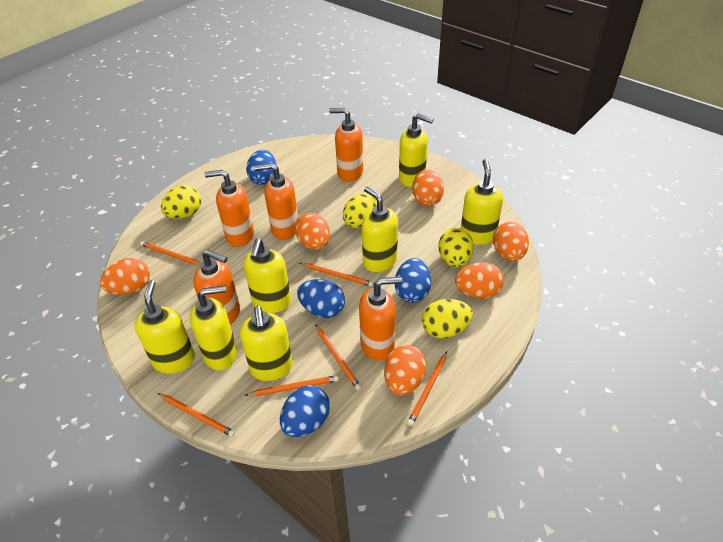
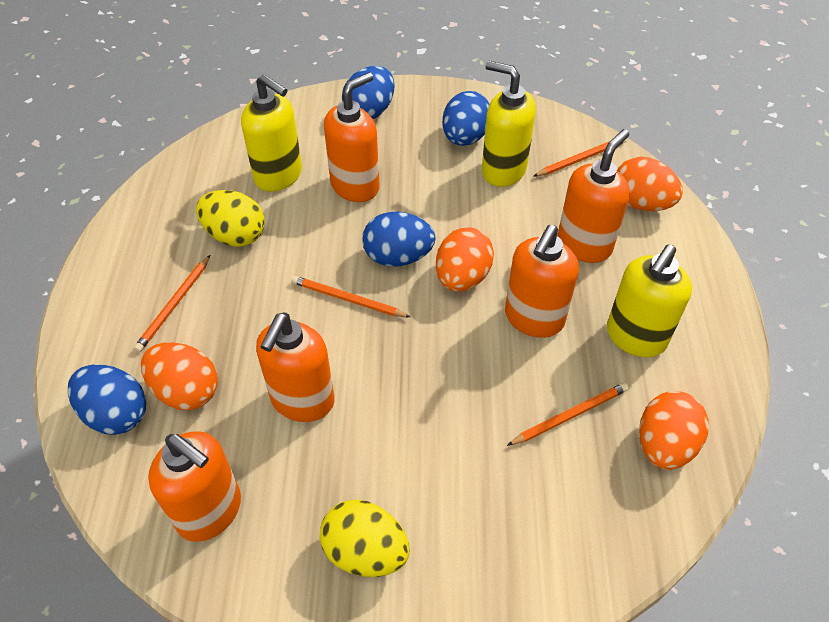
orange egg: 6 -> 4
orange pencil: 6 -> 4
yellow egg: 4 -> 2
yellow soap dispenser: 7 -> 3

